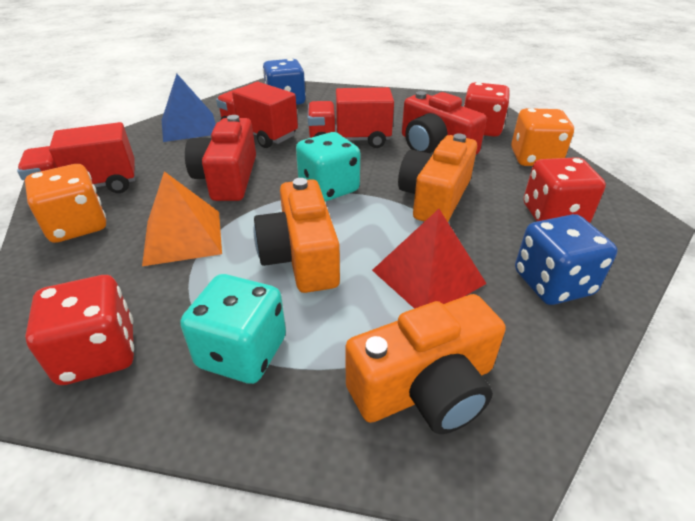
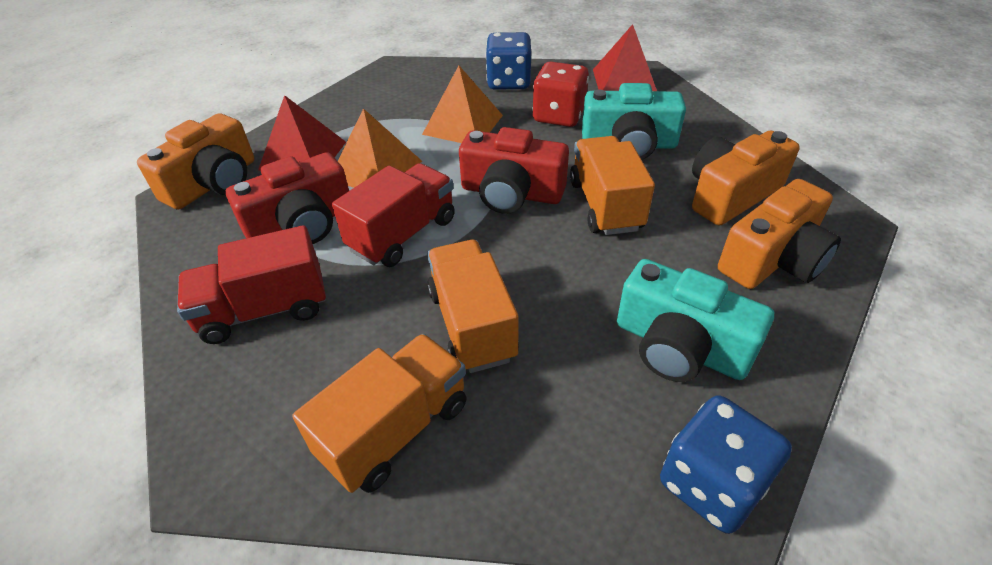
blue pyramid: 1 -> 0
orange dice: 2 -> 0
orange pyramid: 1 -> 2
orange truck: 0 -> 3
red dice: 3 -> 1
red pyramid: 1 -> 2
red truck: 3 -> 2
turquoise camera: 0 -> 2
turquoise dice: 2 -> 0

